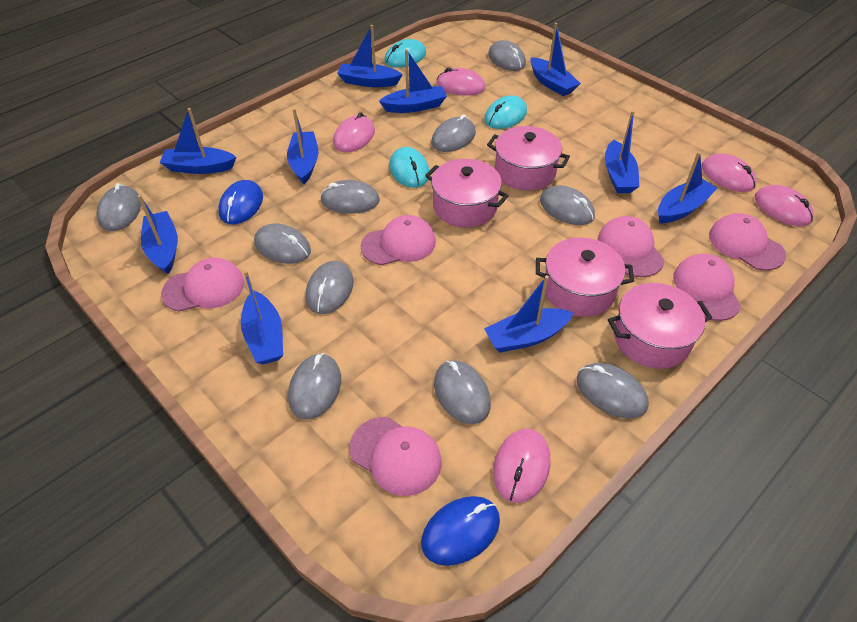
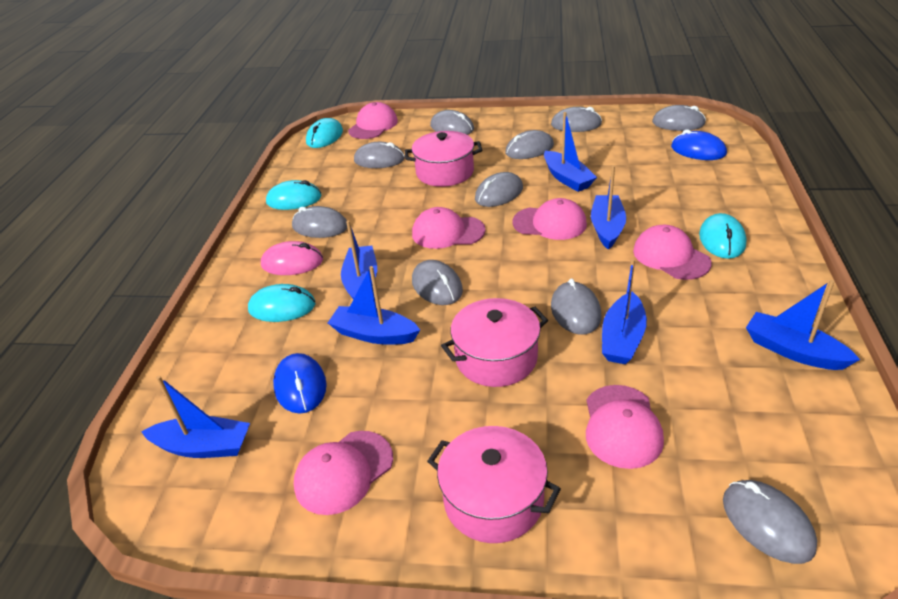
blue boat: 10 -> 7
pink mouse: 5 -> 1
pink pot: 4 -> 3
turquoise mouse: 3 -> 4

